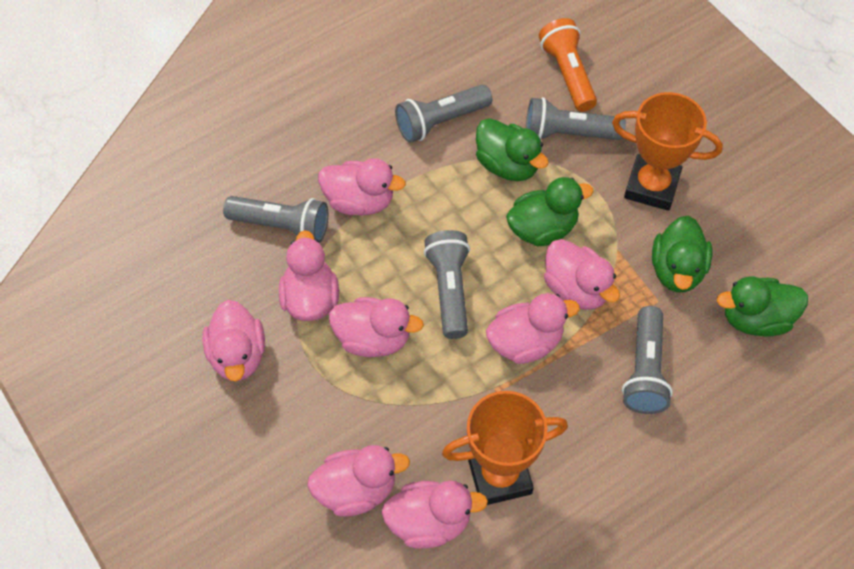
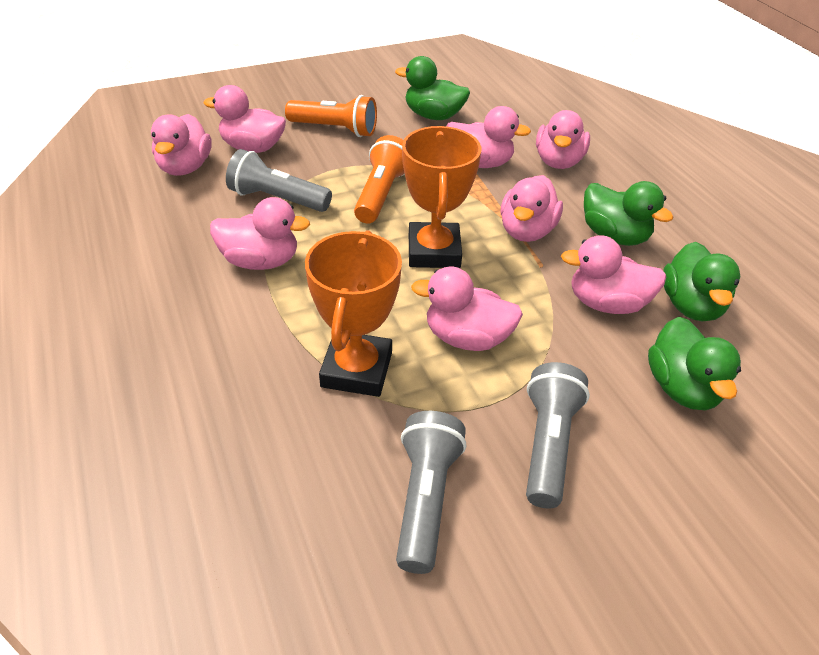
grey flashlight: 5 -> 3
orange flashlight: 1 -> 2

